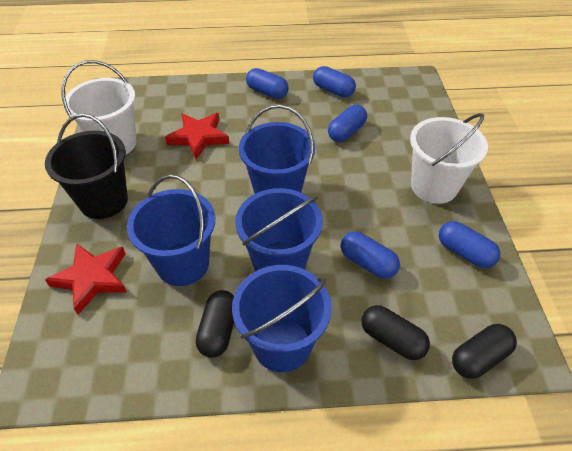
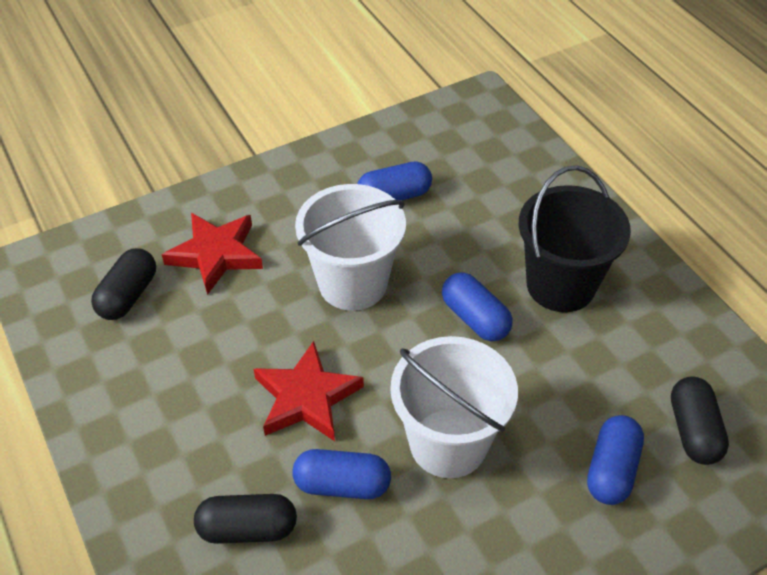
blue bucket: 4 -> 0
blue capsule: 5 -> 4

